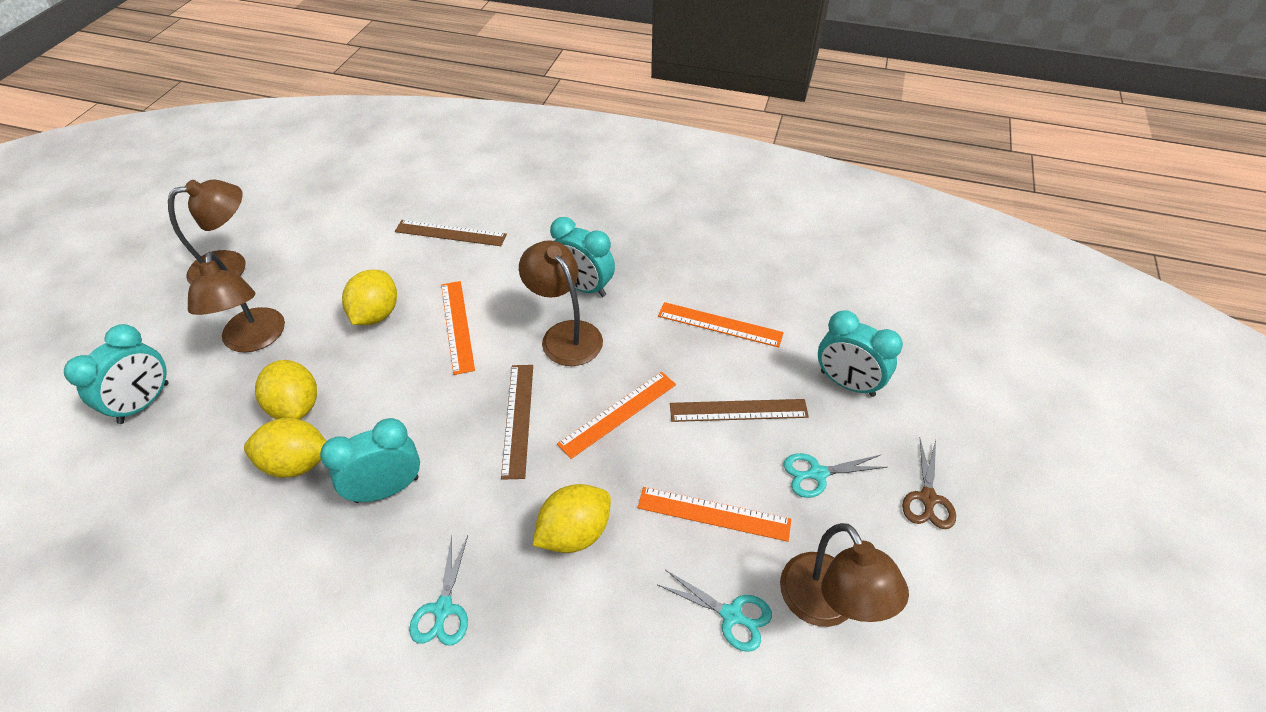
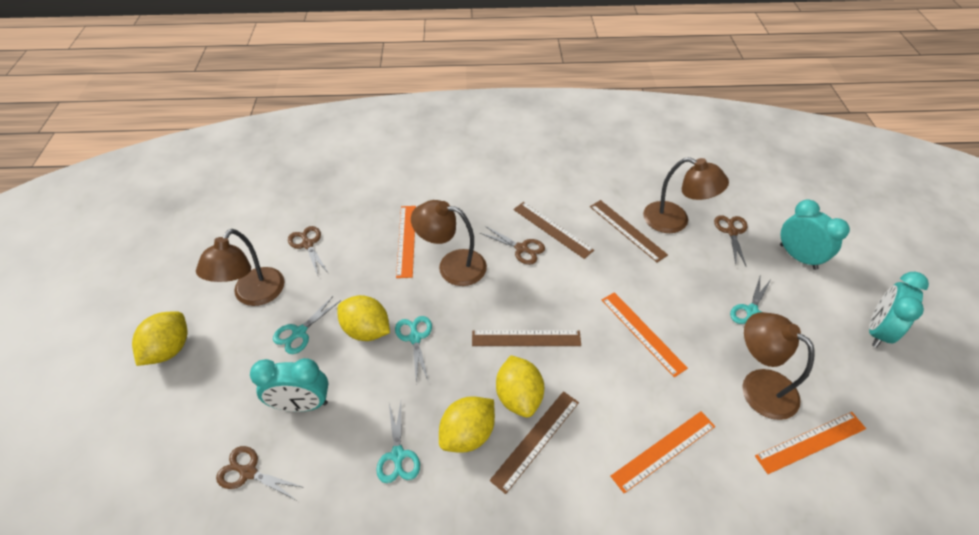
brown ruler: 3 -> 4
brown scissors: 1 -> 4
turquoise clock: 4 -> 3
turquoise scissors: 3 -> 4

